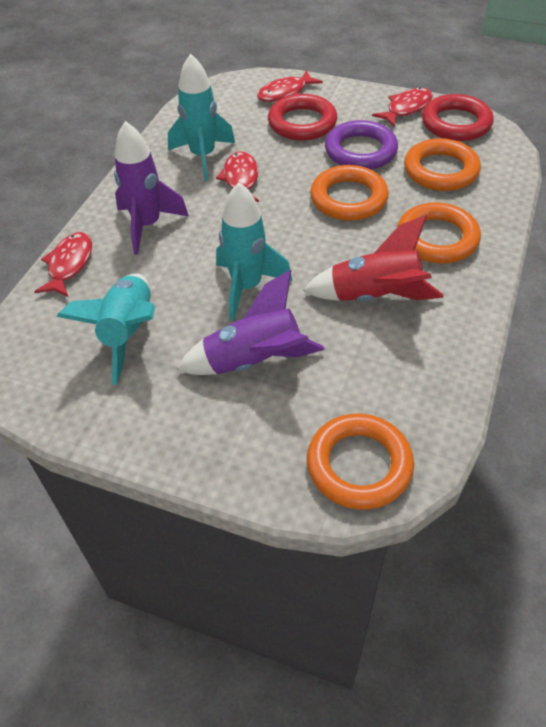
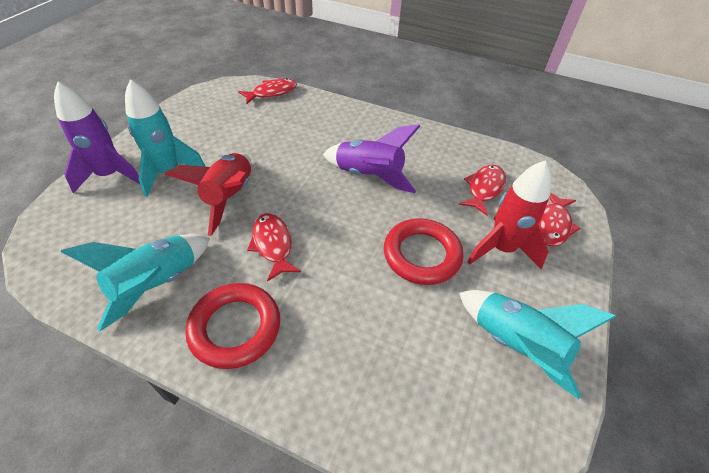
orange ring: 4 -> 0
purple ring: 1 -> 0
red rocket: 1 -> 2

